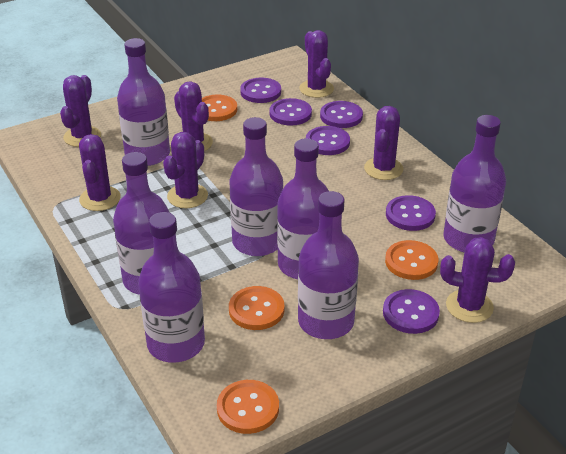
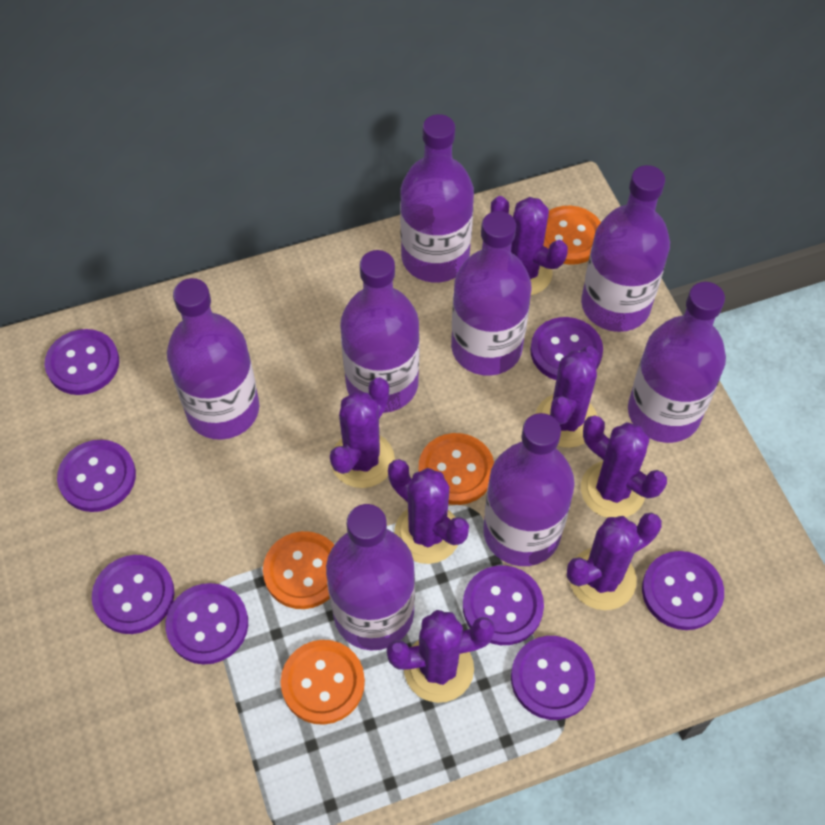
purple bottle: 7 -> 8
purple button: 6 -> 8

